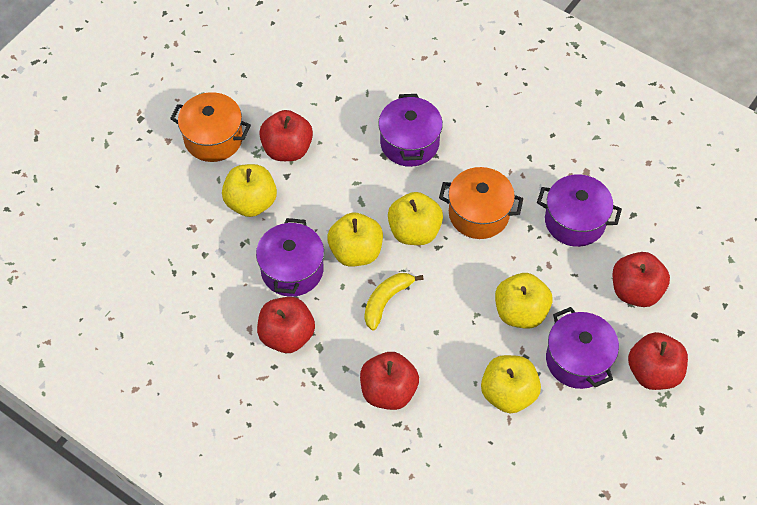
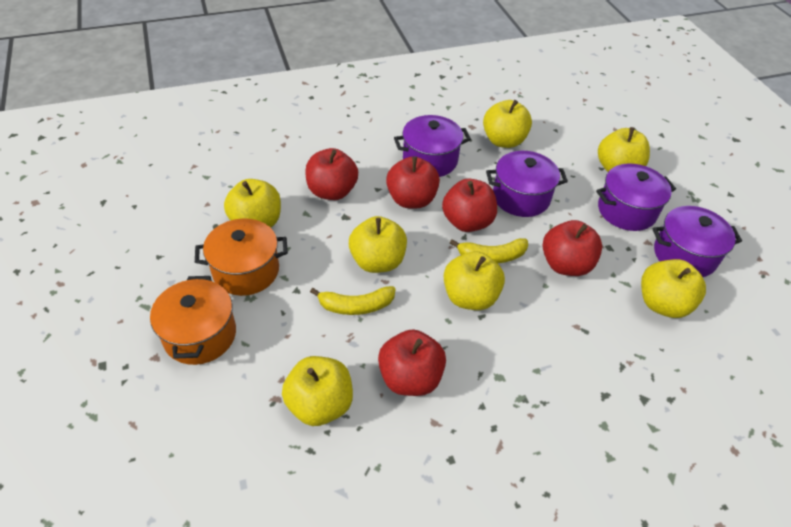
yellow apple: 5 -> 7
yellow banana: 1 -> 2

